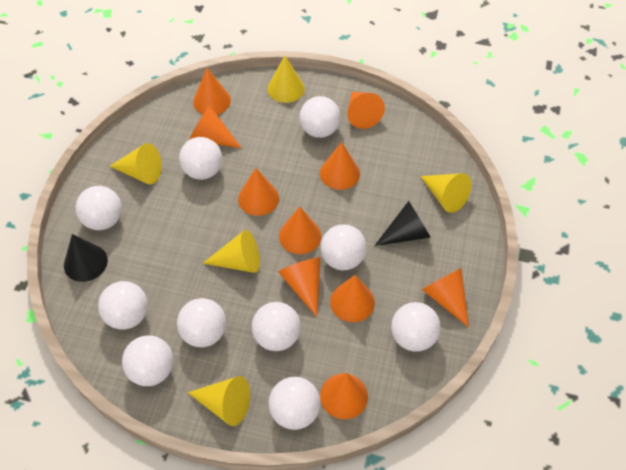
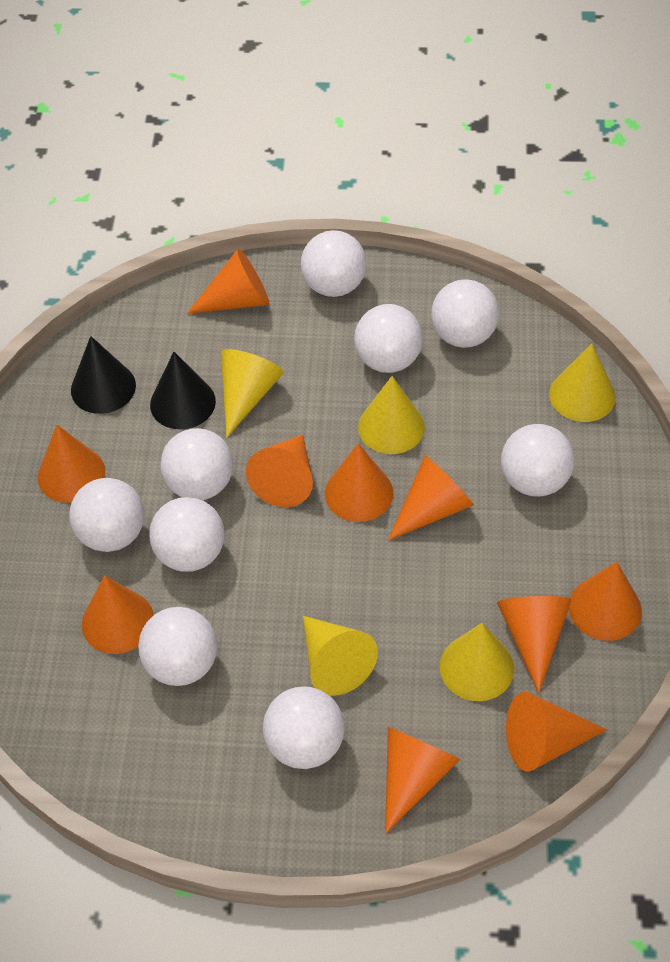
white ball: 10 -> 9

